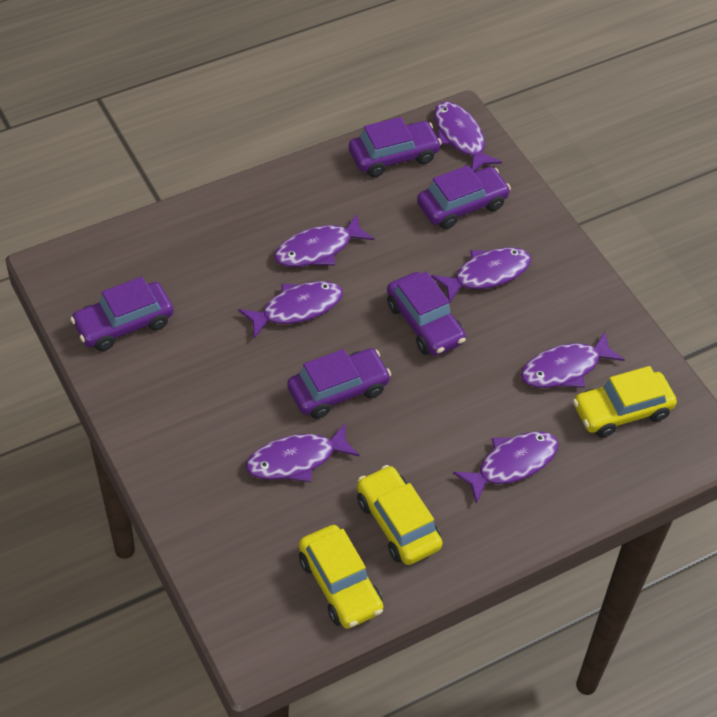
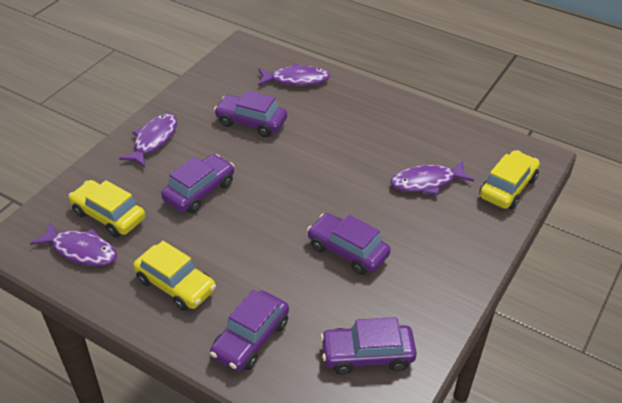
purple fish: 7 -> 4

